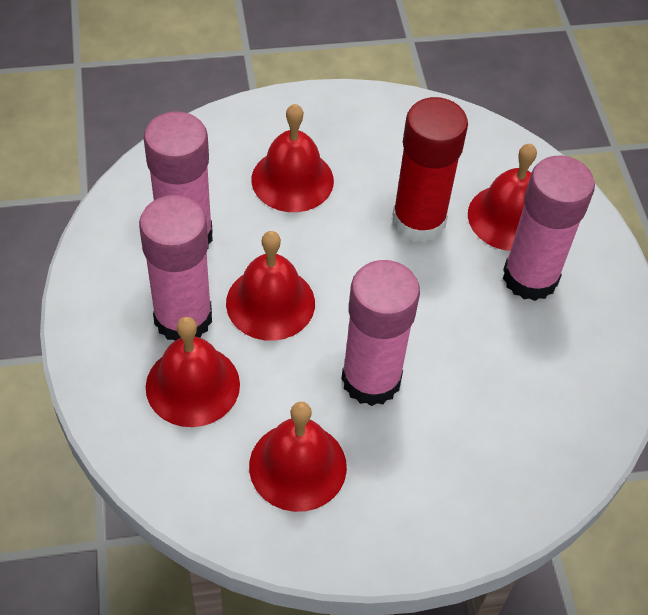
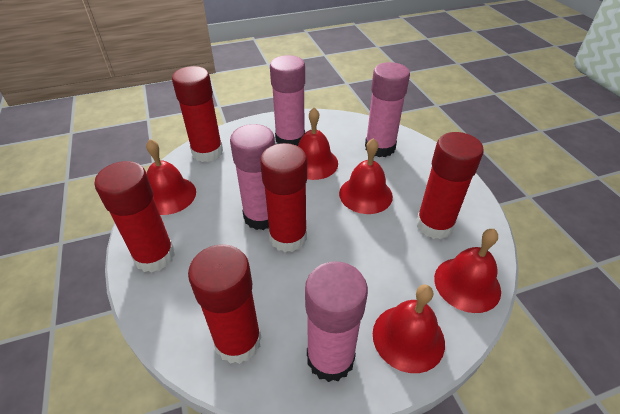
red glue stick: 1 -> 5

